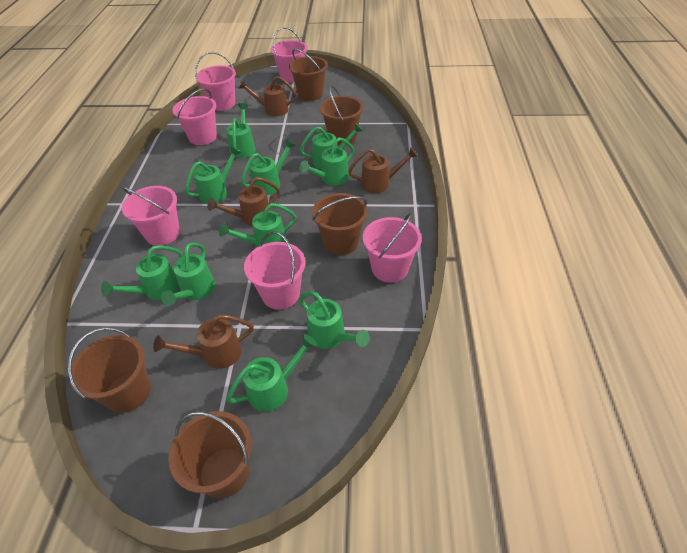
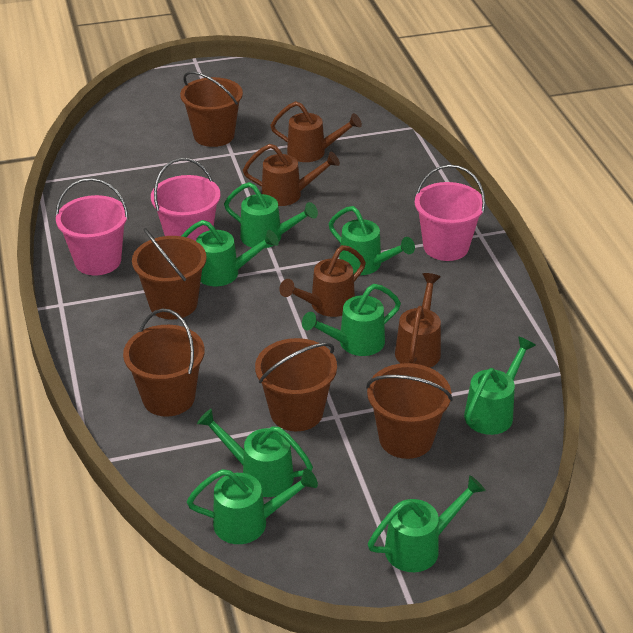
green watering can: 10 -> 8
pink bucket: 6 -> 3

